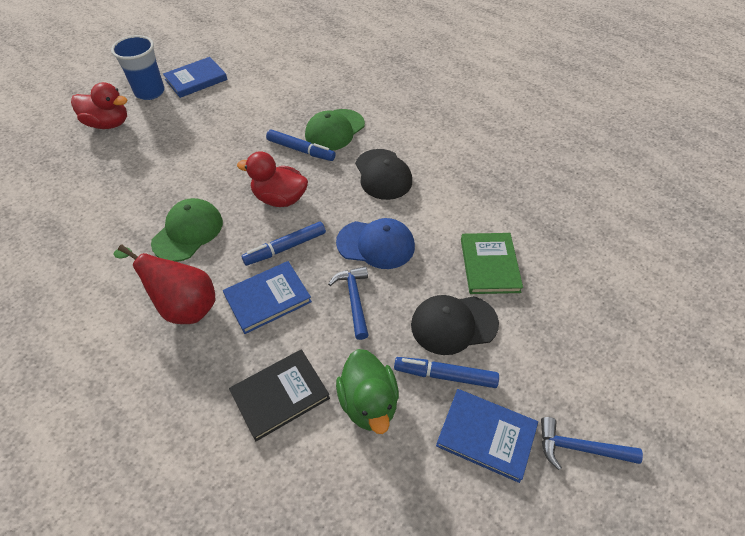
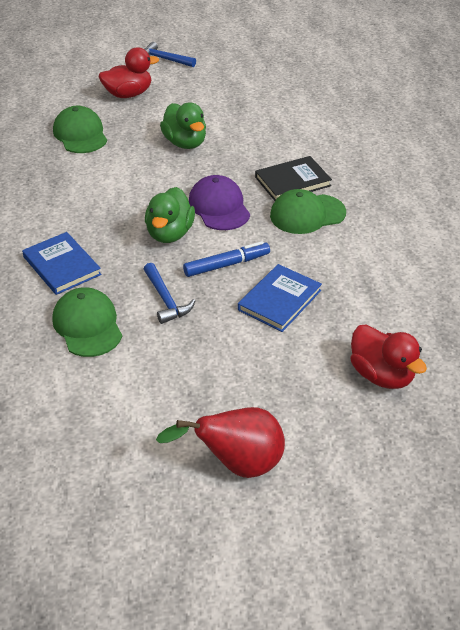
black cap: 2 -> 0
blue book: 3 -> 2
blue cap: 1 -> 0
blue cup: 1 -> 0
blue marker: 3 -> 1
green book: 1 -> 0
green cap: 2 -> 3
green duck: 1 -> 2
purple cap: 0 -> 1

